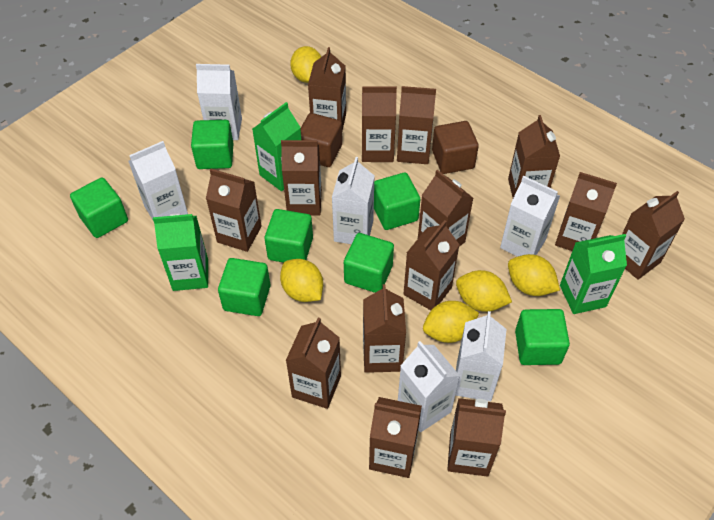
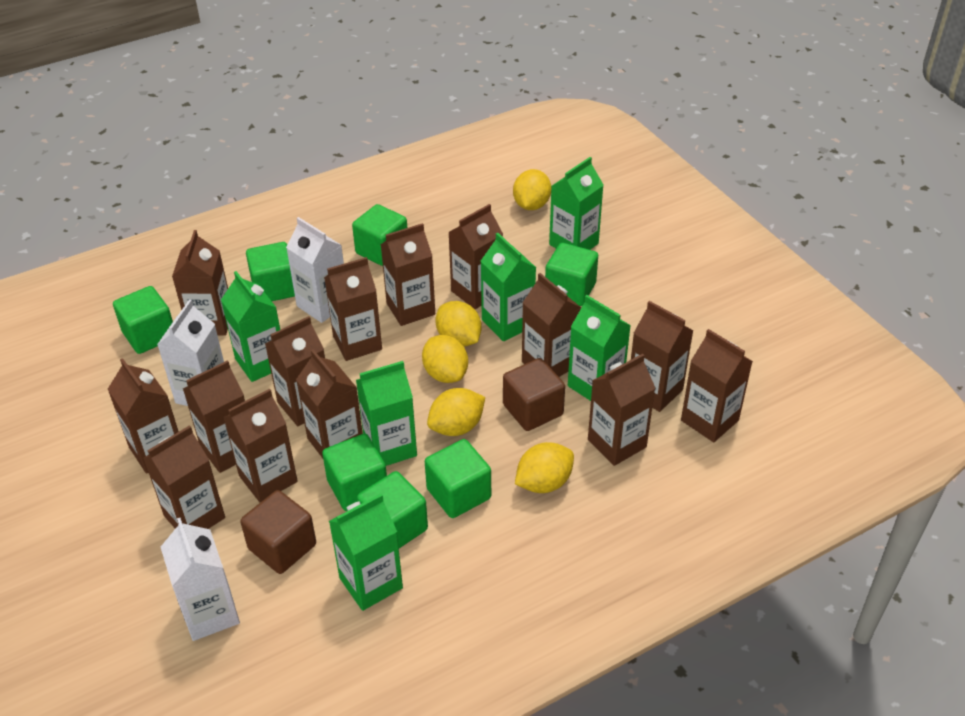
green carton: 3 -> 6
white carton: 6 -> 3

